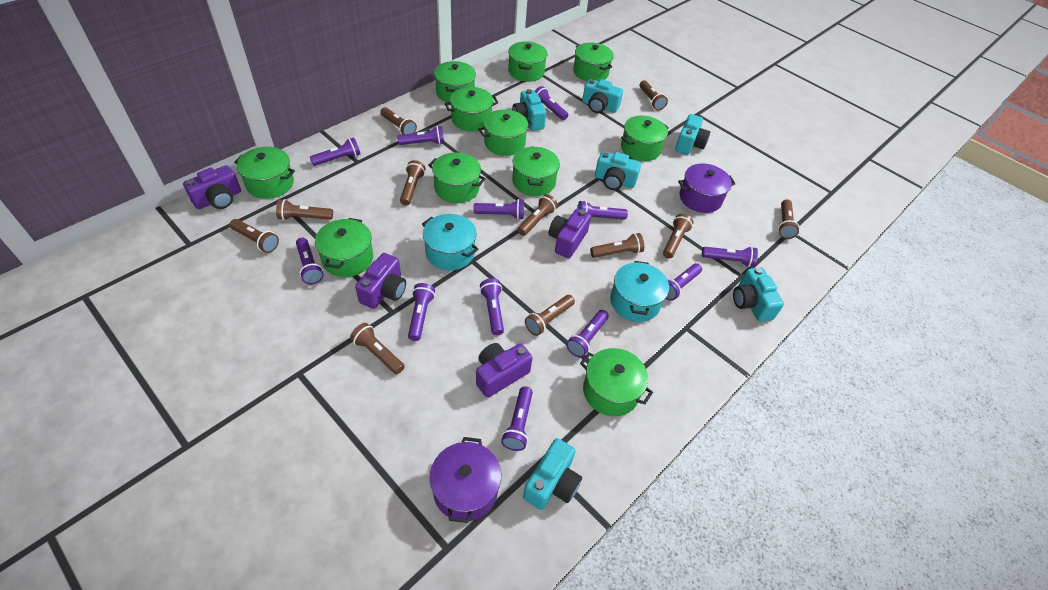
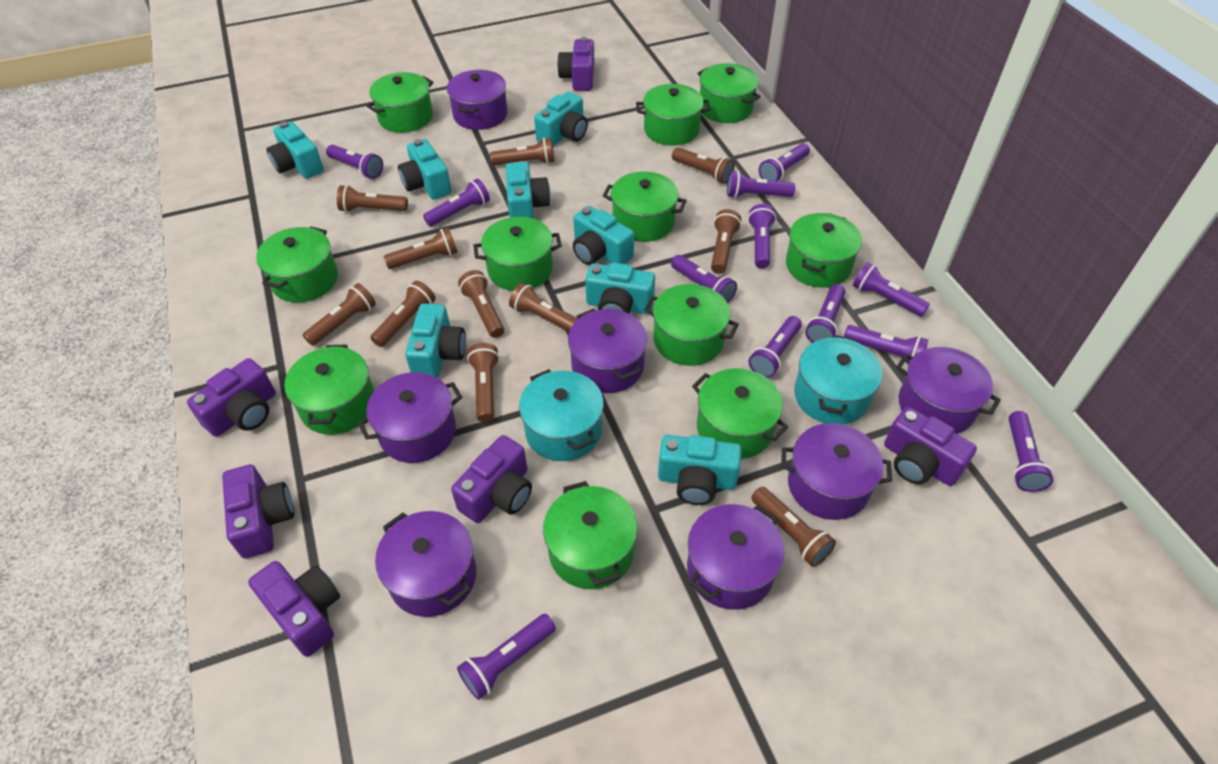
purple camera: 4 -> 6
purple pot: 2 -> 7
turquoise camera: 6 -> 8

